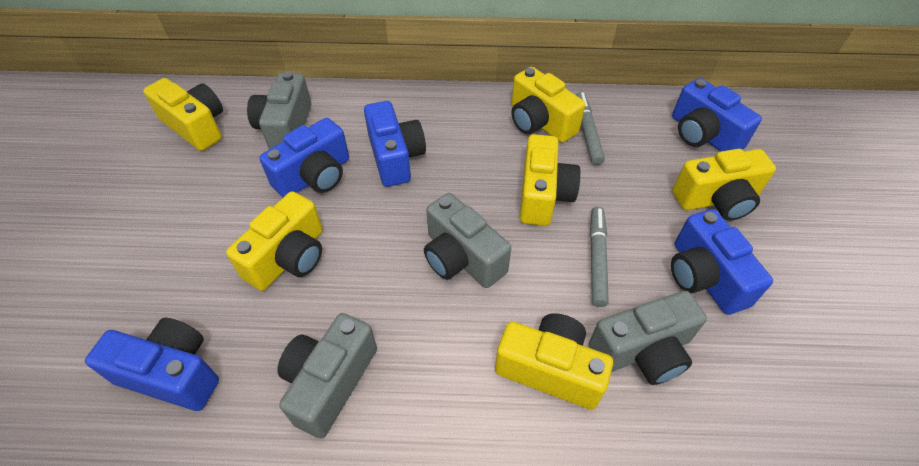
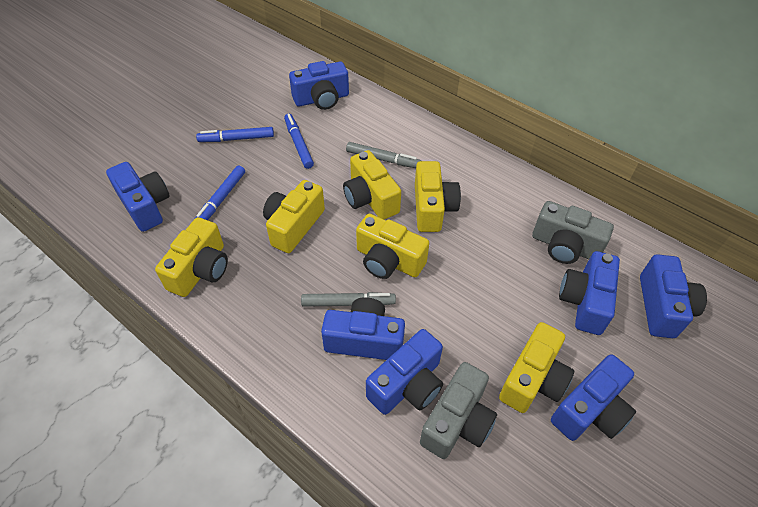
blue camera: 5 -> 7
blue marker: 0 -> 3
grey camera: 4 -> 2

